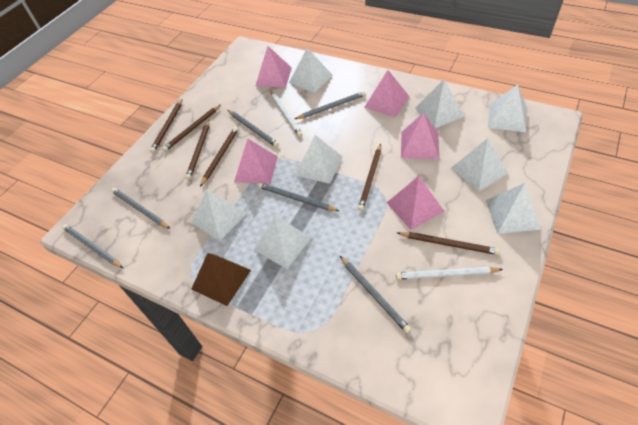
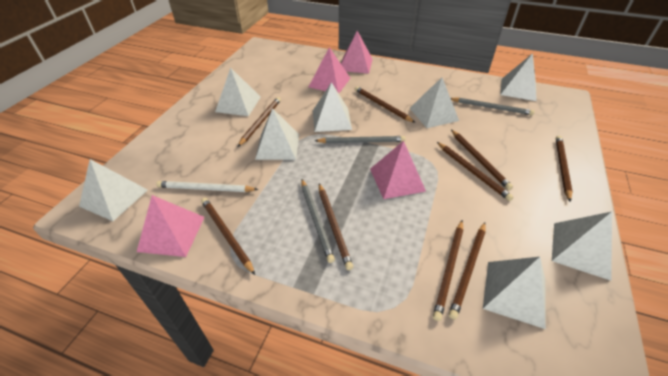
brown pencil: 6 -> 9
brown pyramid: 1 -> 0
grey pencil: 6 -> 3
pink pyramid: 5 -> 4
white pencil: 2 -> 1

